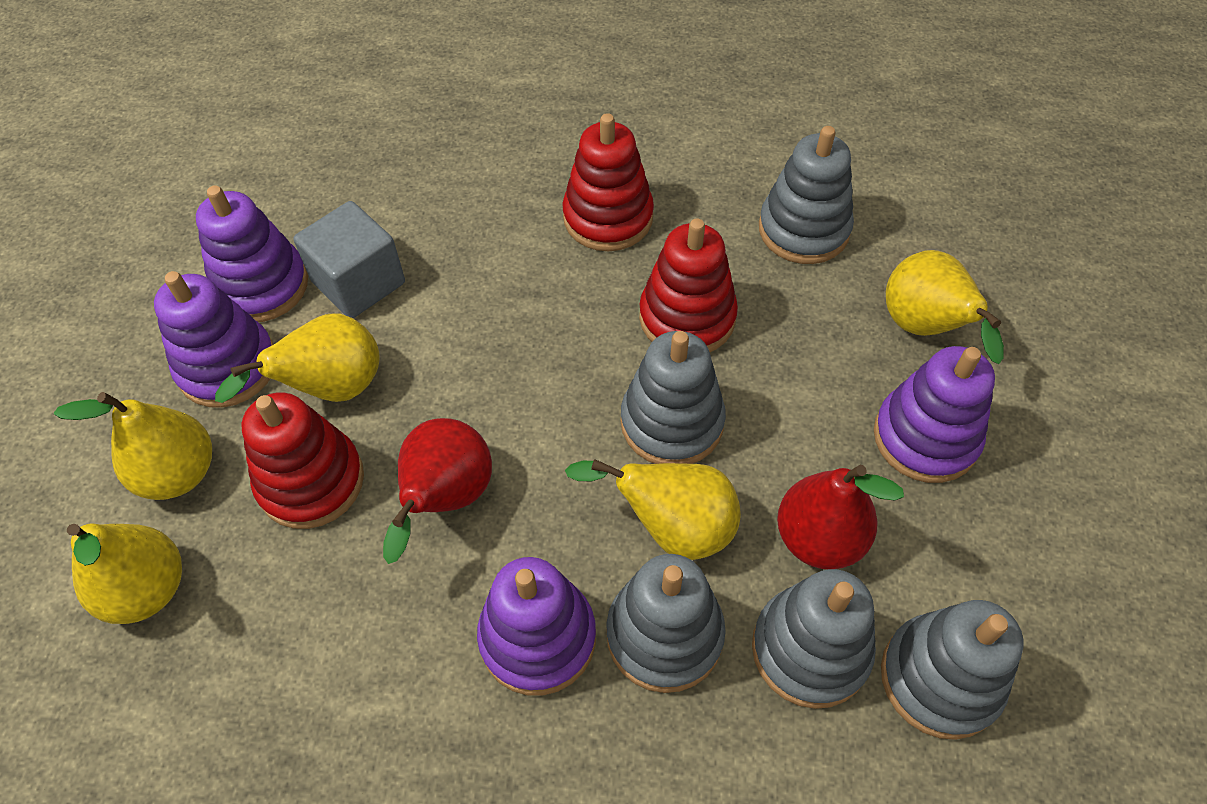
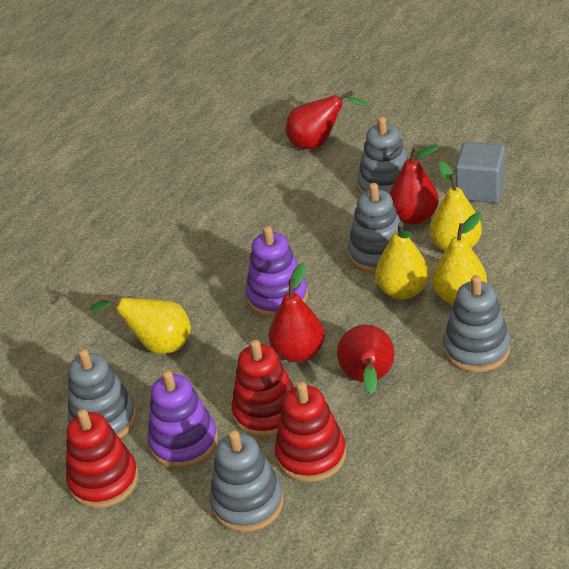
purple stacking toy: 4 -> 2
red pear: 2 -> 4
yellow pear: 5 -> 4

